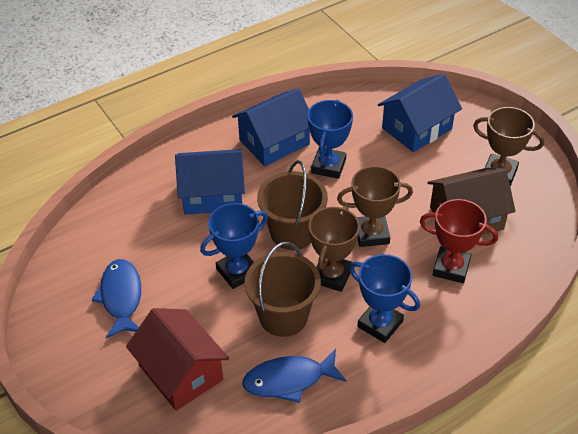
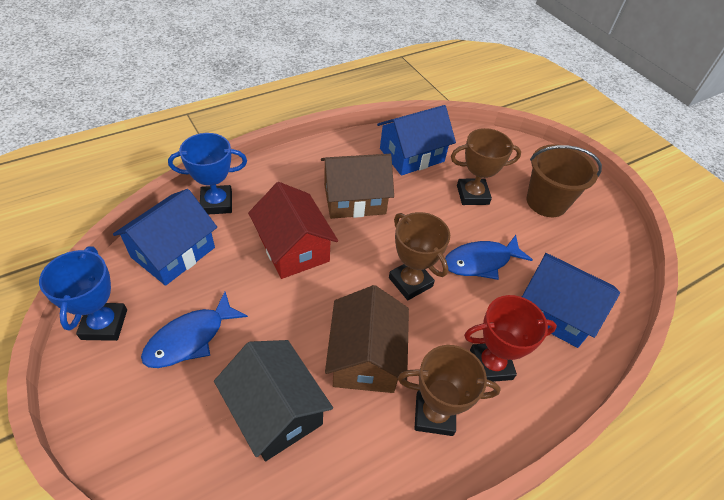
black house: 0 -> 1
blue trophy: 3 -> 2
brown bucket: 2 -> 1
brown house: 1 -> 2

